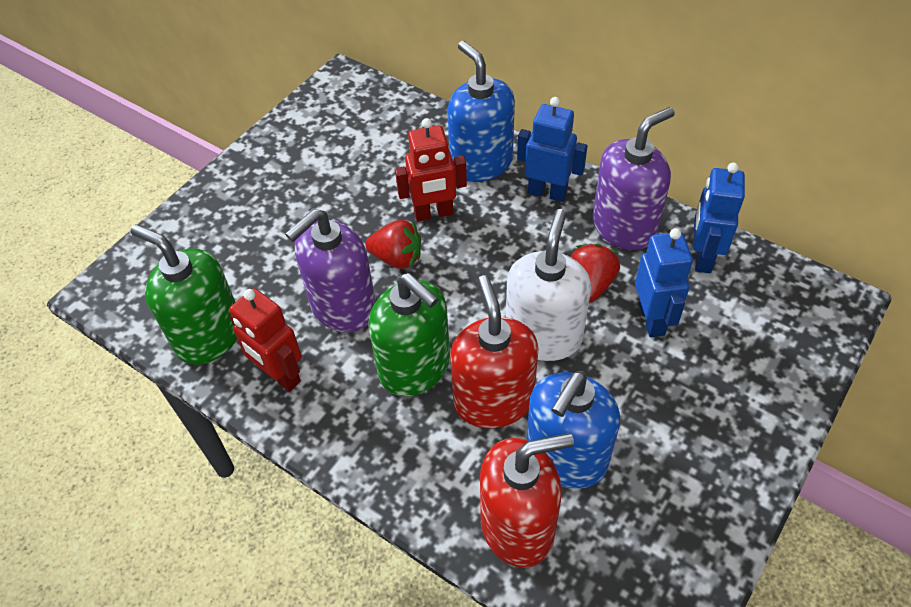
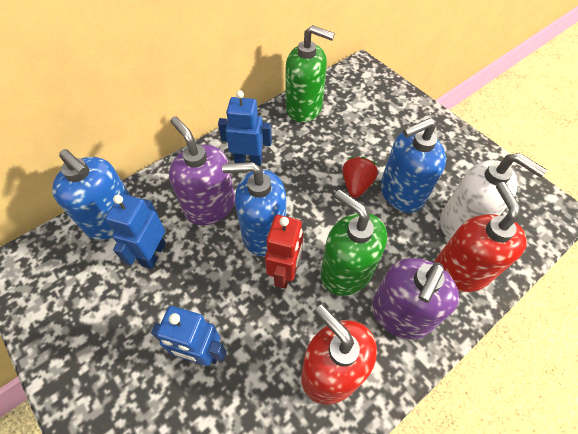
blue soap dispenser: 2 -> 3
red robot: 2 -> 1
red strawberry: 2 -> 1

